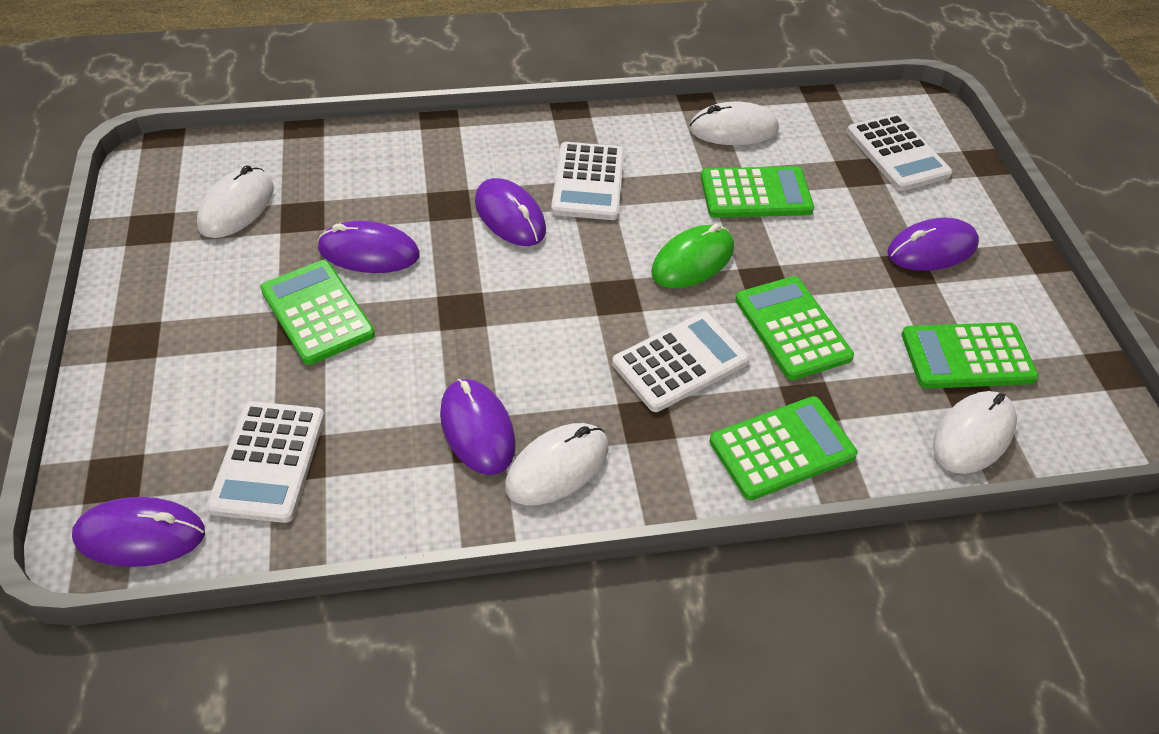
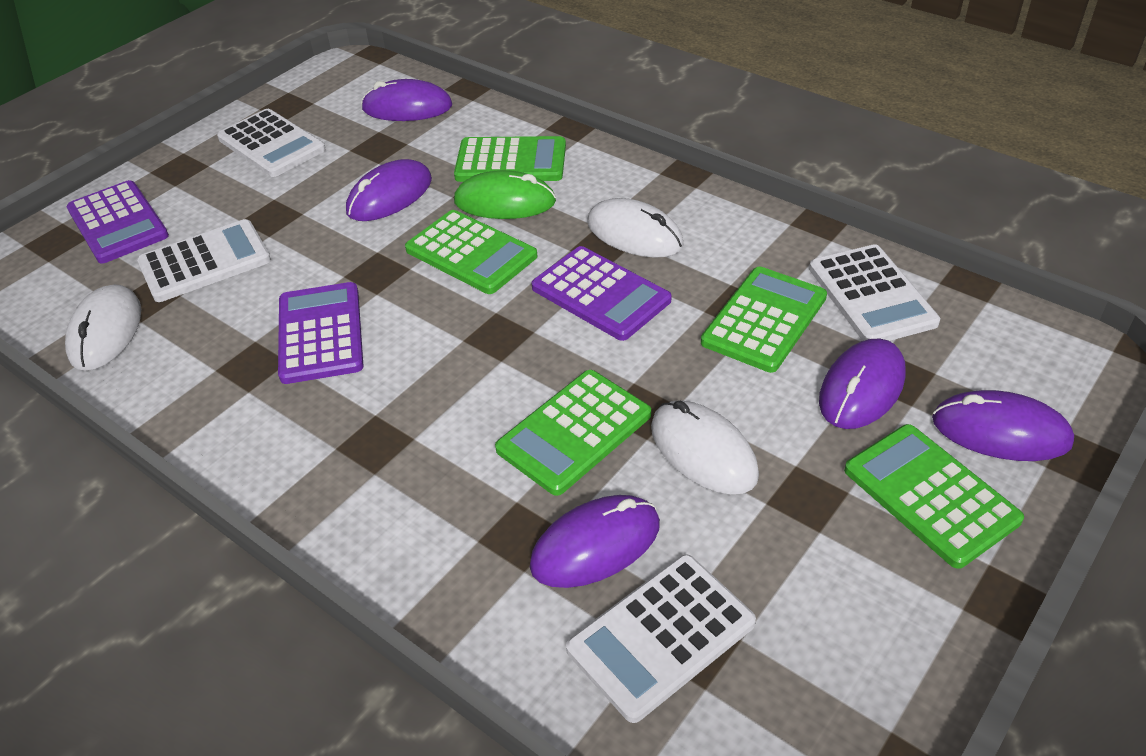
purple calculator: 0 -> 3
white mouse: 4 -> 3

